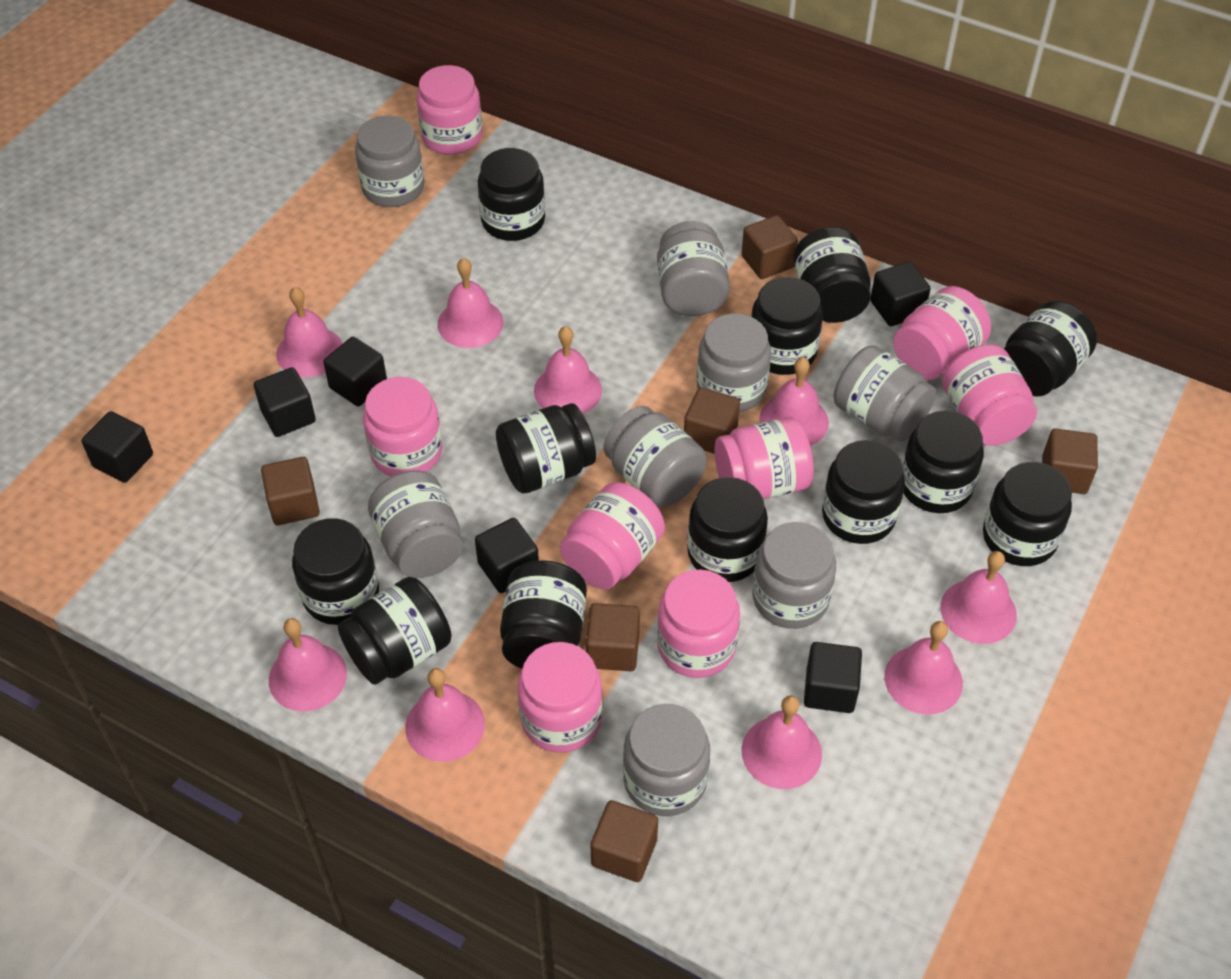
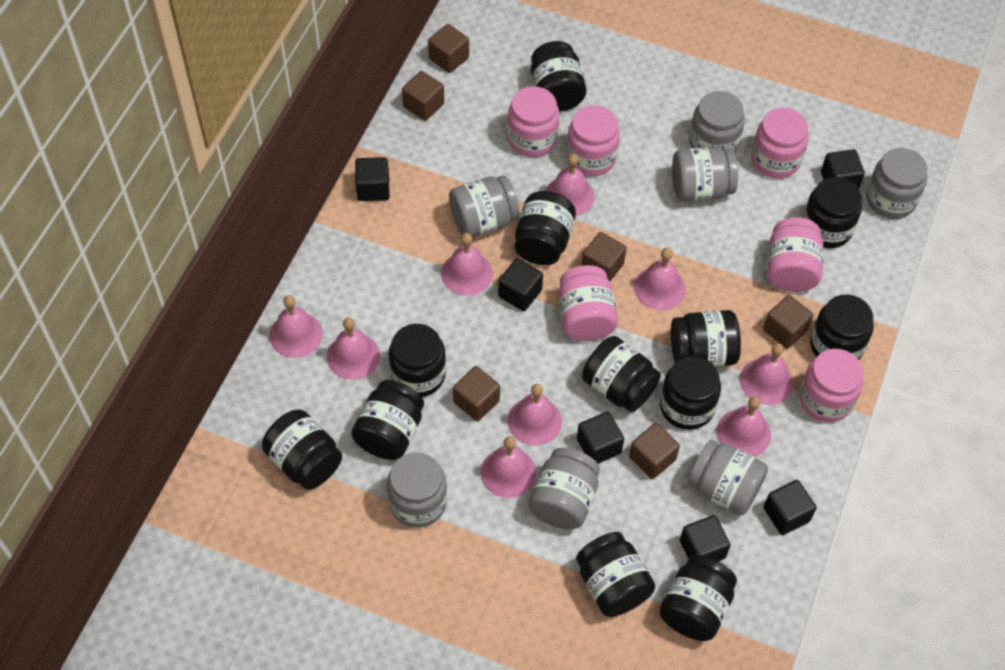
grey jar: 8 -> 7
pink jar: 8 -> 6

